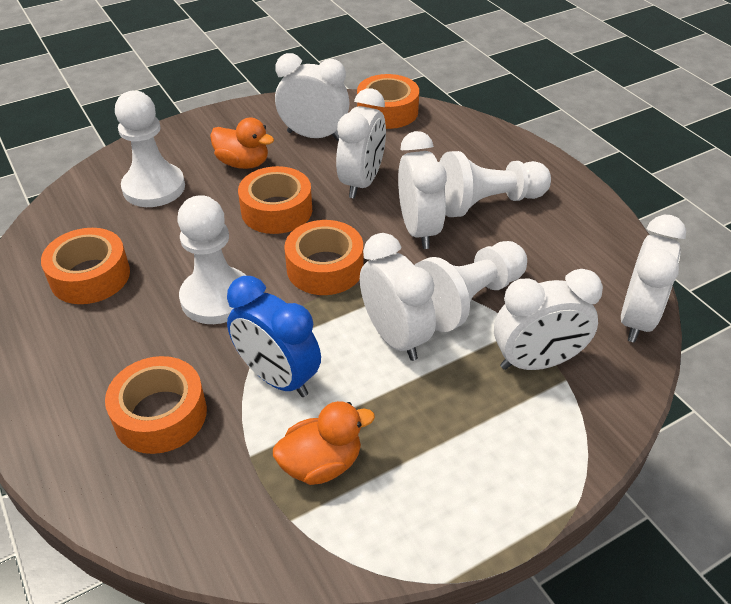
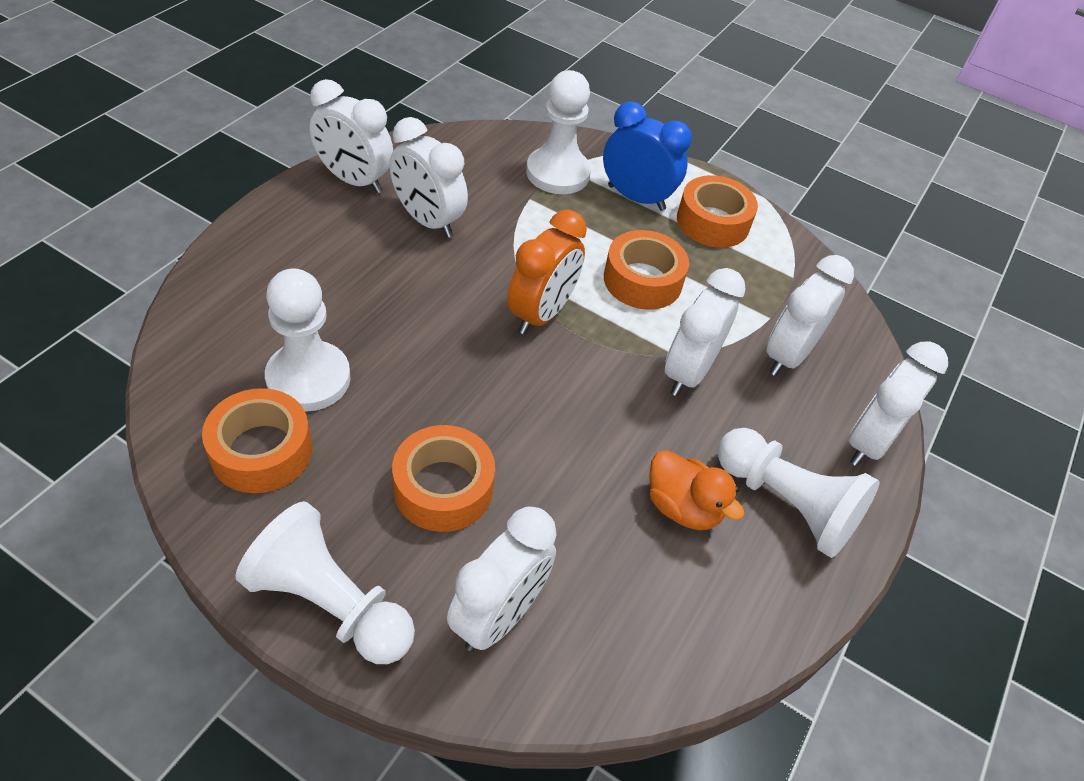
orange clock: 0 -> 1
orange duck: 2 -> 1
orange tape: 5 -> 4

